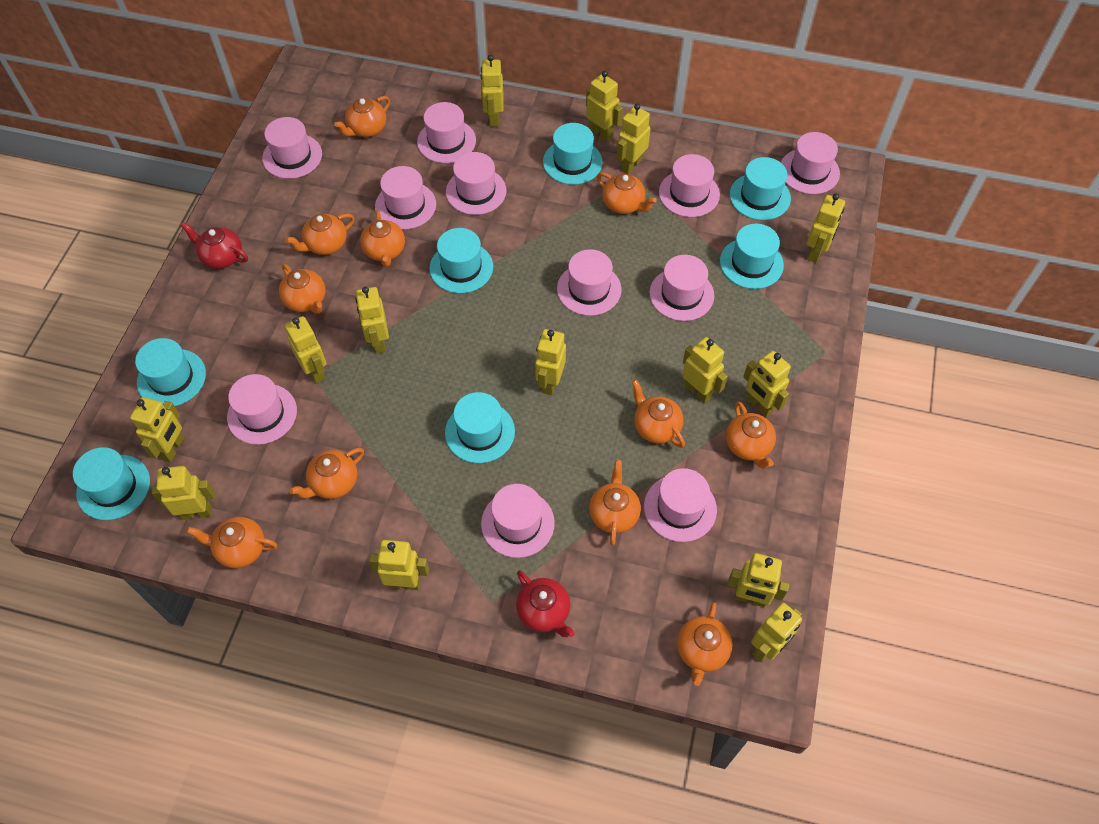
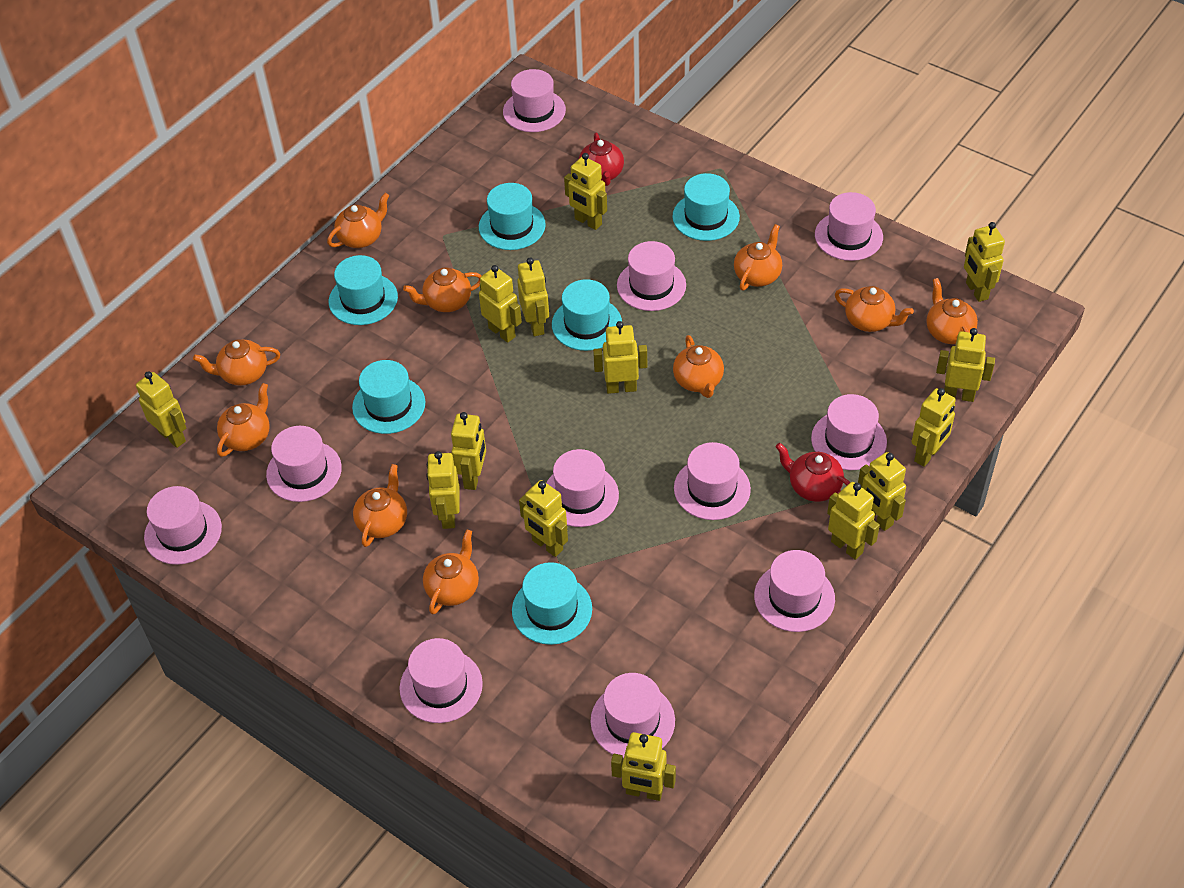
orange teapot: 11 -> 10
turquoise hat: 7 -> 6

